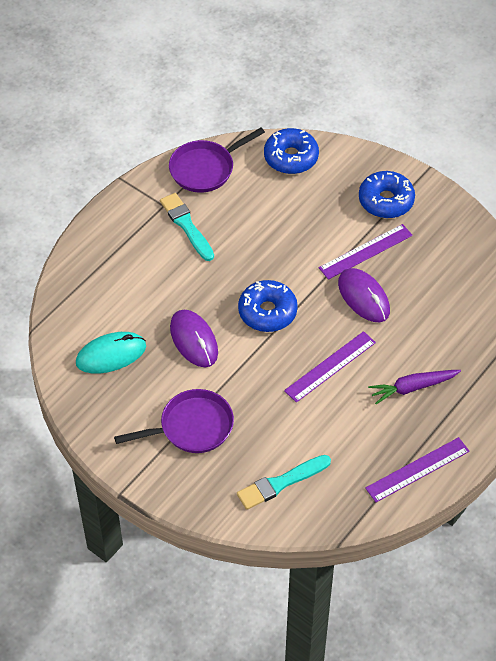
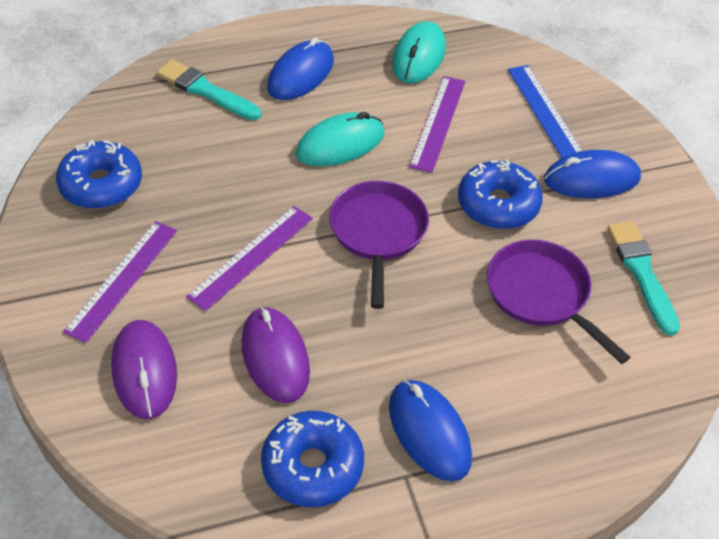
blue mouse: 0 -> 3
blue ruler: 0 -> 1
purple carrot: 1 -> 0
turquoise mouse: 1 -> 2

